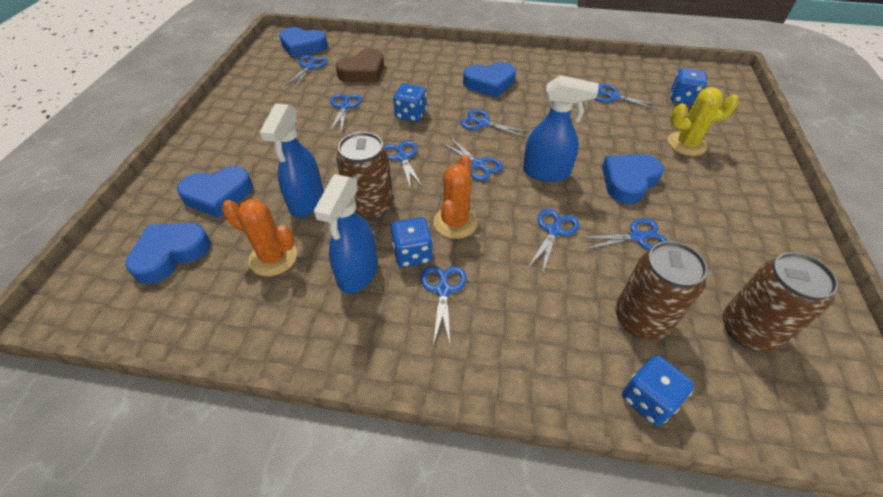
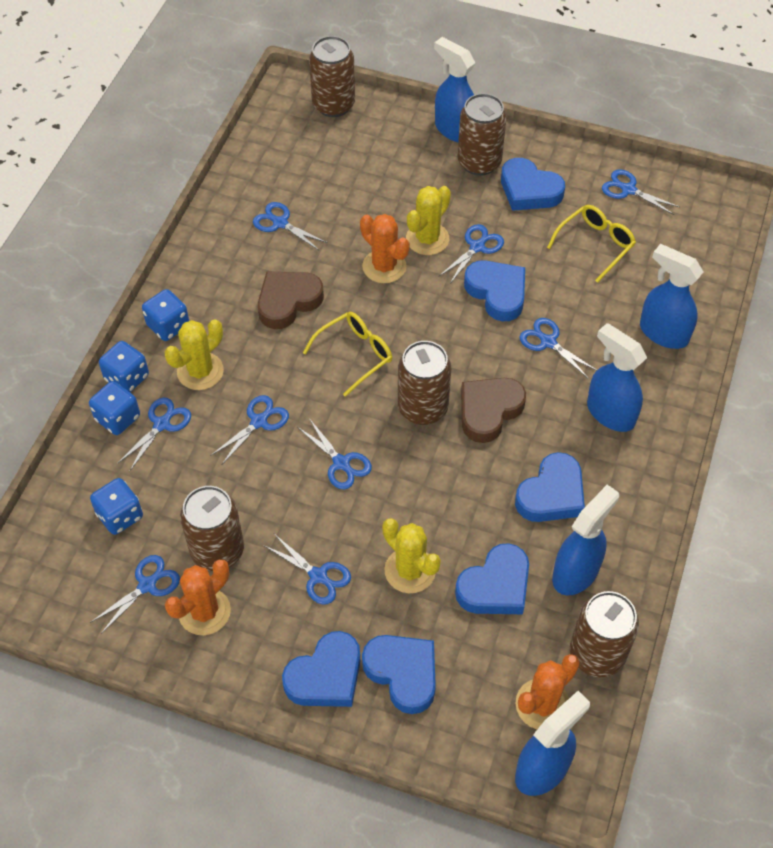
blue heart: 5 -> 6
blue spray bottle: 3 -> 5
brown can: 3 -> 5
brown heart: 1 -> 2
orange cactus: 2 -> 3
yellow cactus: 1 -> 3
yellow glasses: 0 -> 2

